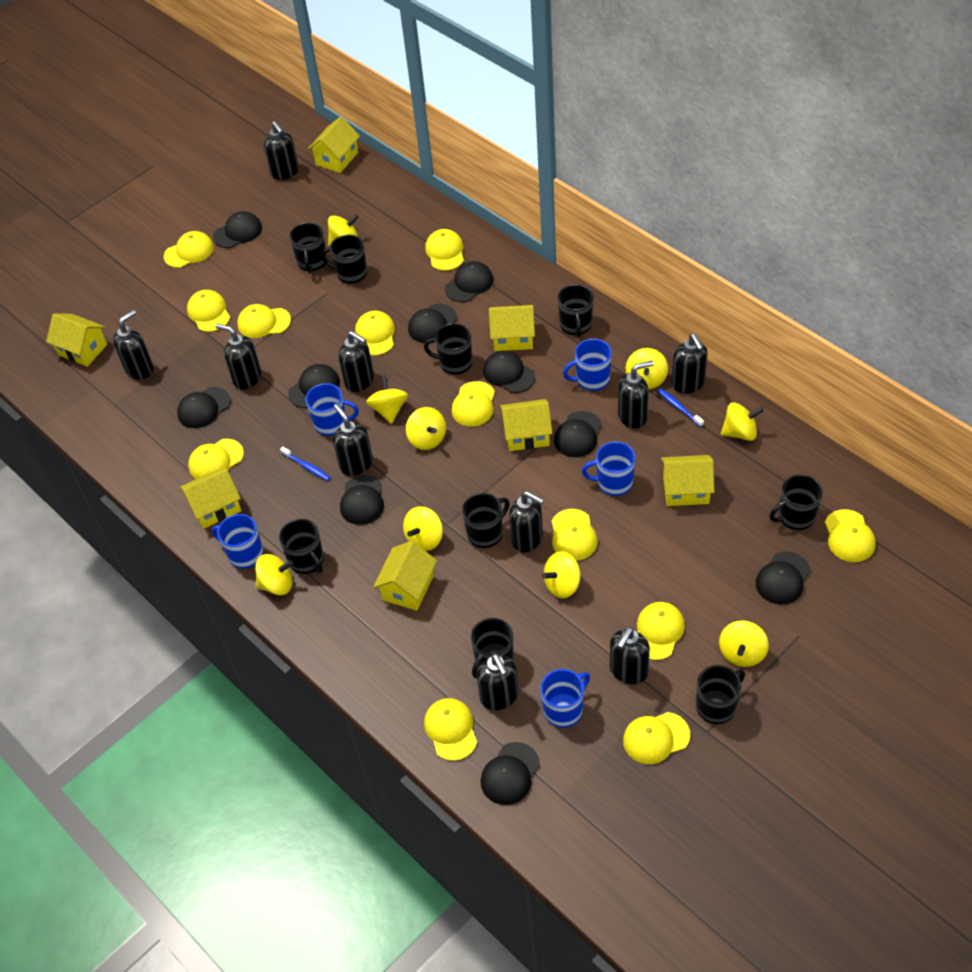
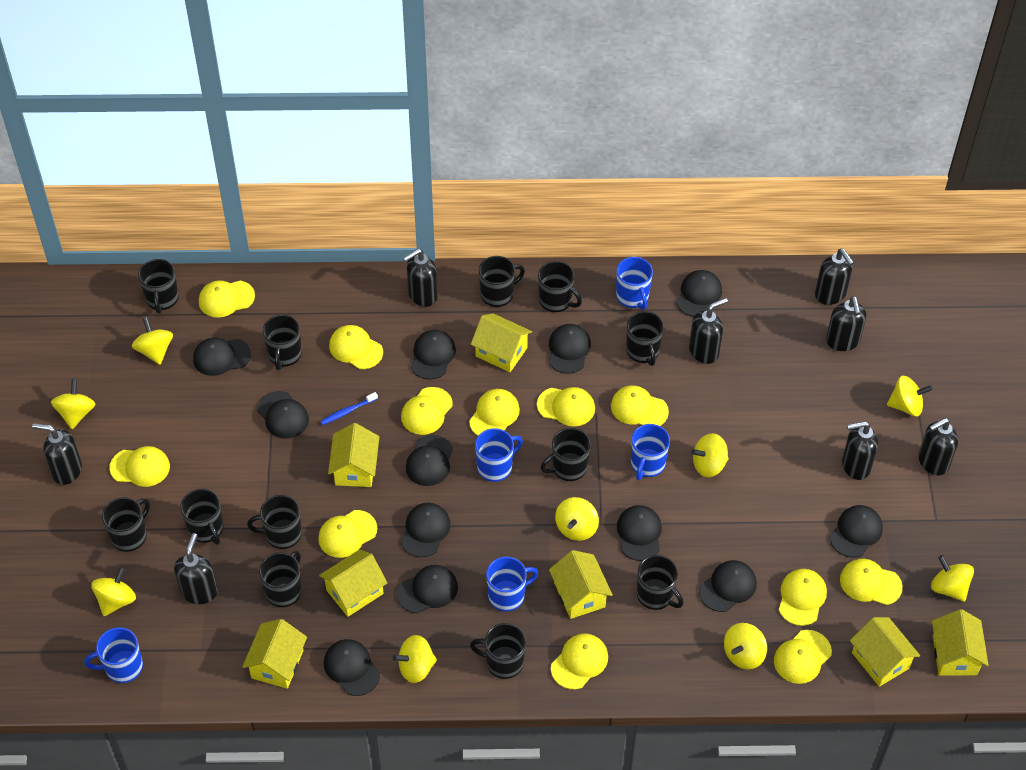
black cap: 10 -> 12
black mug: 9 -> 12
black soap dispenser: 10 -> 8
blue toothbrush: 2 -> 1

